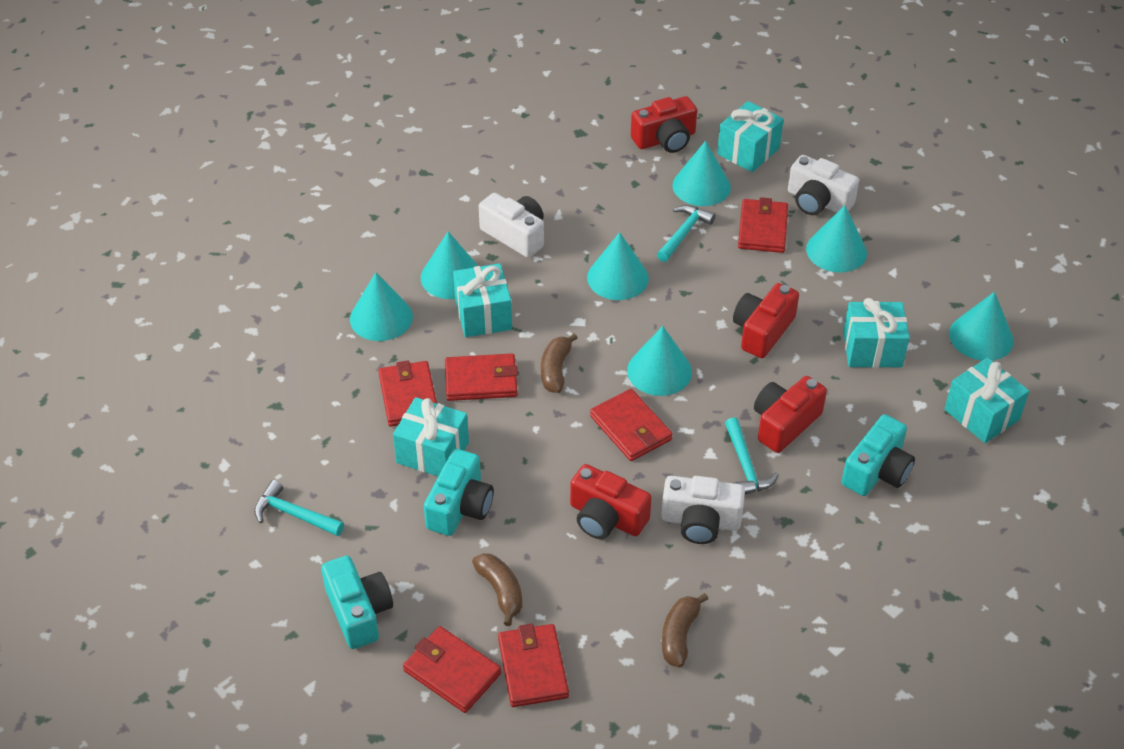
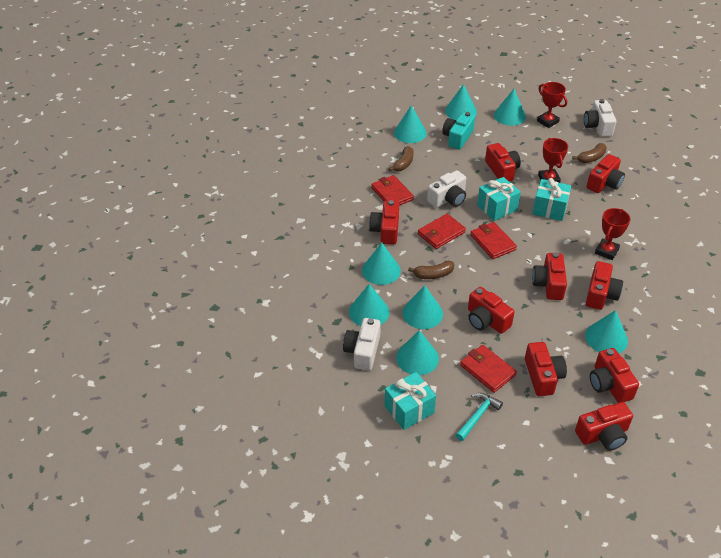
red camera: 4 -> 9
red trophy: 0 -> 3
red wallet: 6 -> 4
turquoise camera: 3 -> 1
turquoise cone: 7 -> 8
turquoise gift: 5 -> 3
turquoise hammer: 3 -> 1

